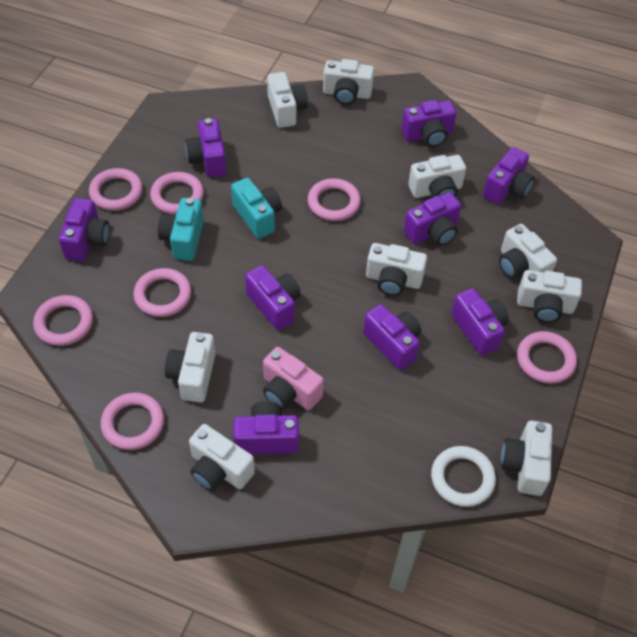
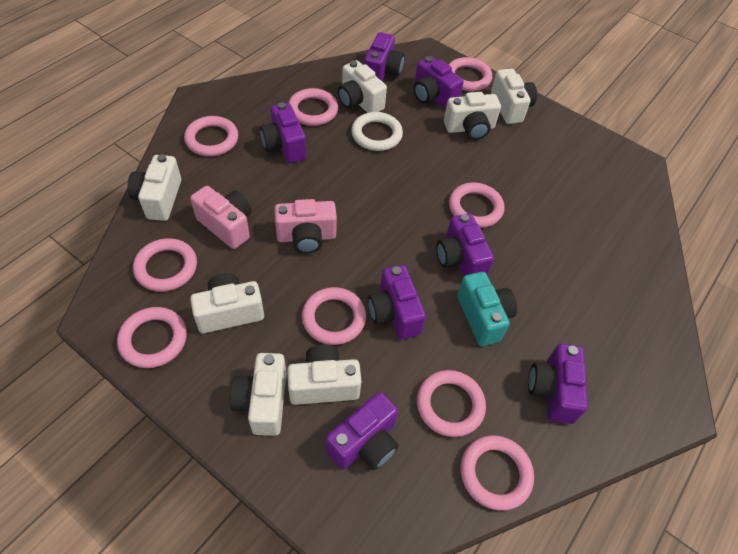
pink camera: 1 -> 2
pink ring: 7 -> 9
purple camera: 9 -> 7
turquoise camera: 2 -> 1
white camera: 9 -> 7

